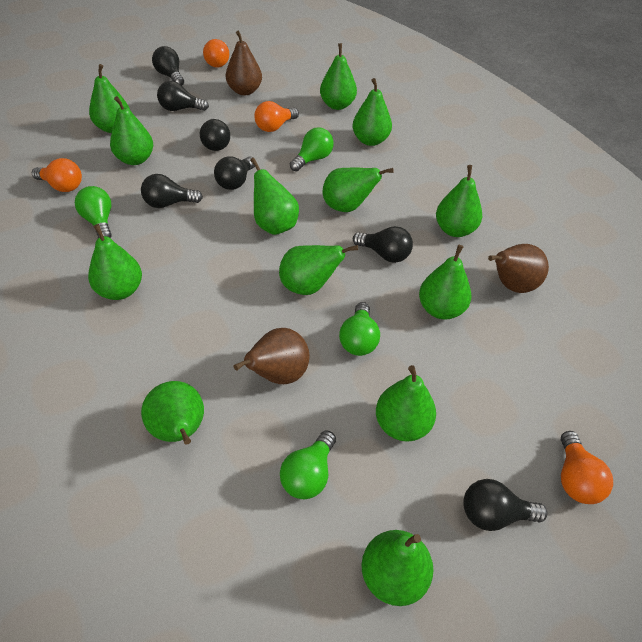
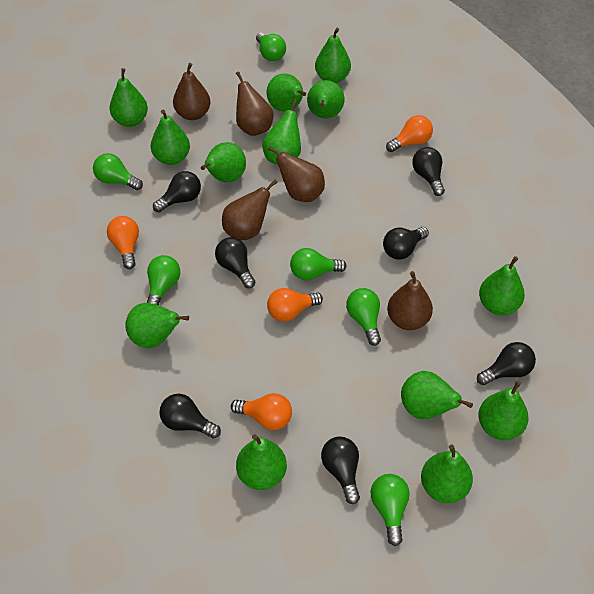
brown pear: 3 -> 5
green light bulb: 4 -> 6

